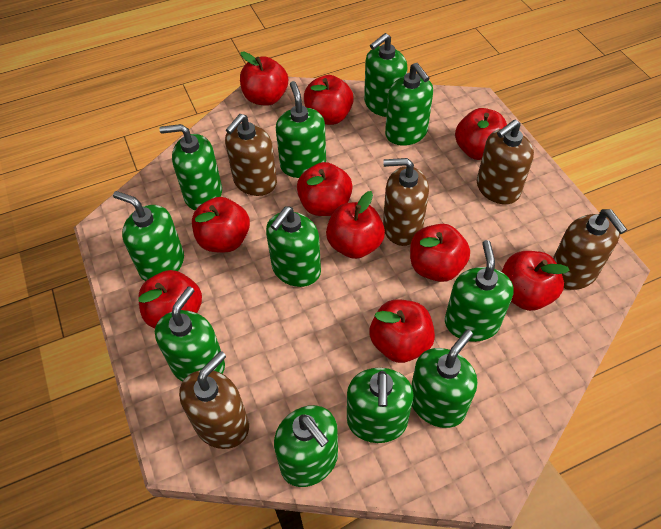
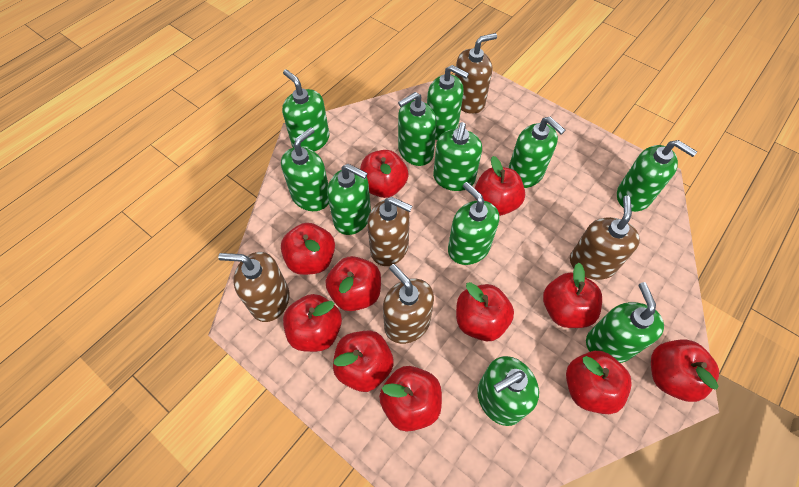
red apple: 10 -> 11

